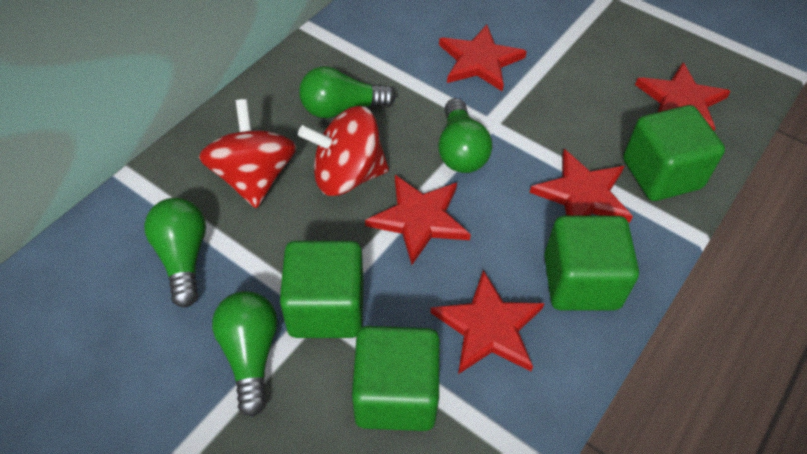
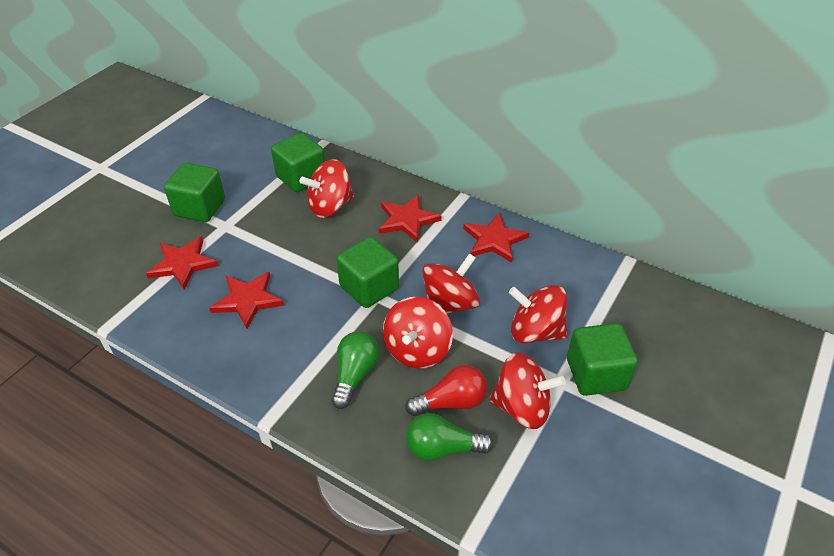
green light bulb: 4 -> 2
red light bulb: 0 -> 1
red spinning top: 2 -> 5
red star: 5 -> 4

